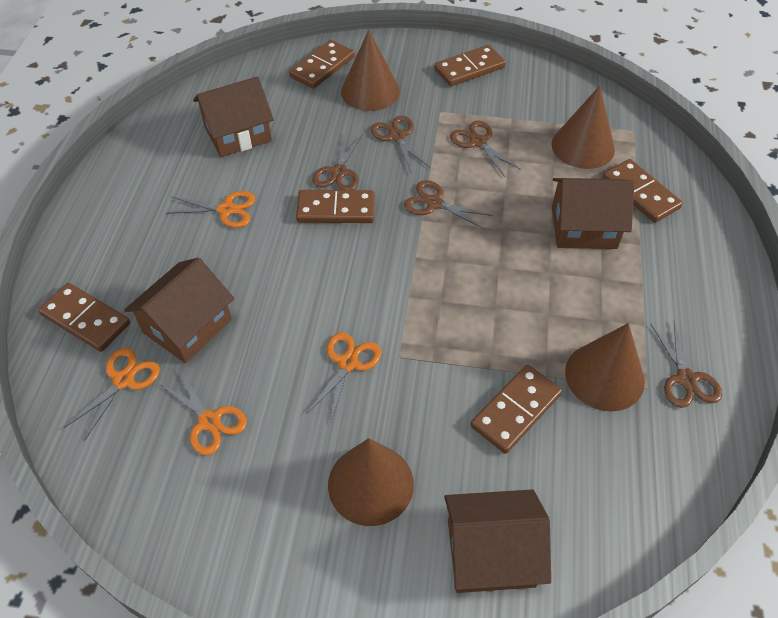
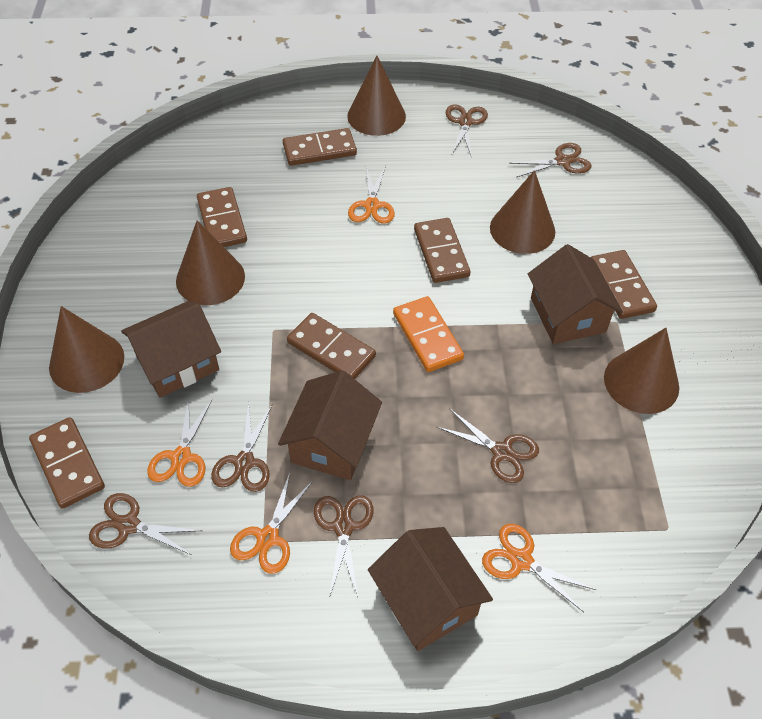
brown cone: 4 -> 5
brown scissors: 5 -> 6
orange domino: 0 -> 1

